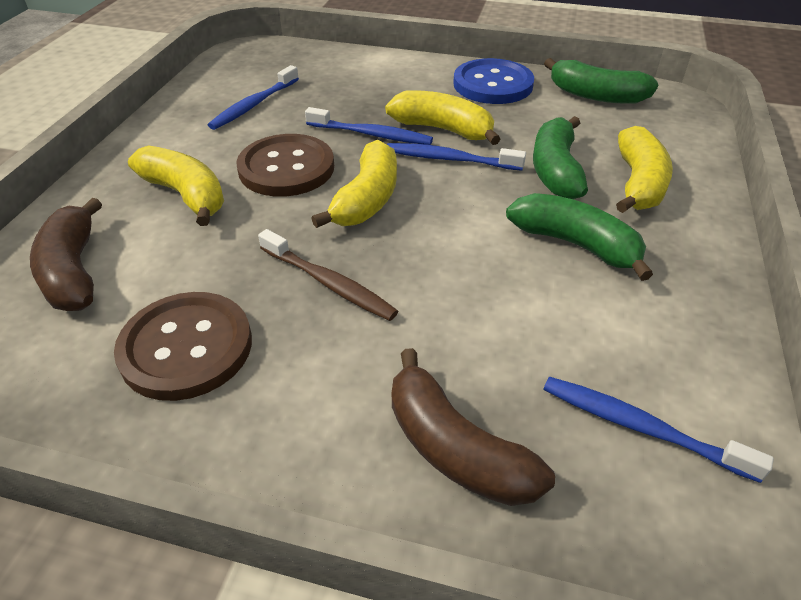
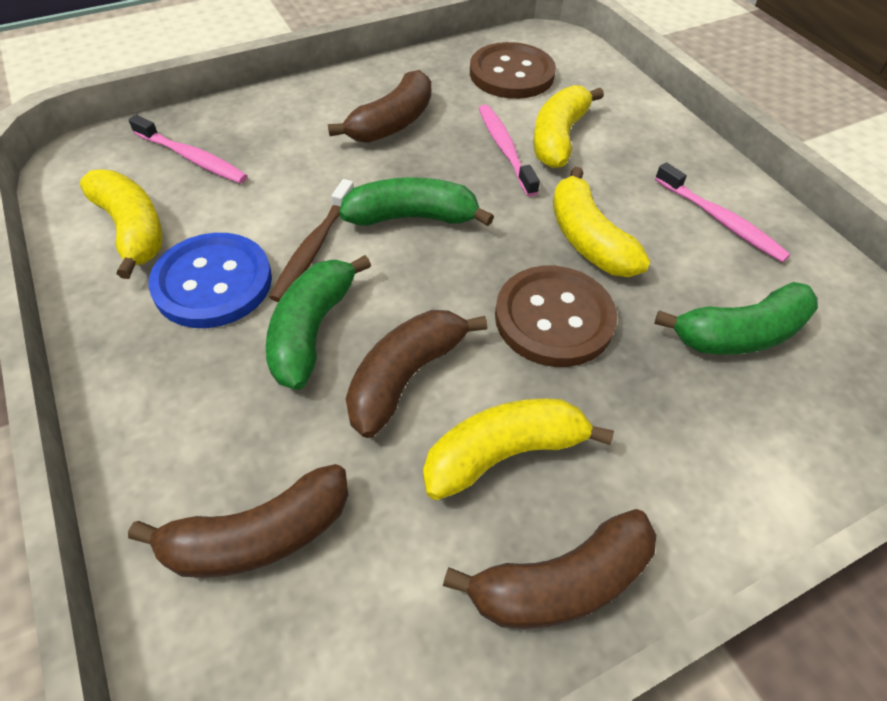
blue toothbrush: 4 -> 0
brown banana: 2 -> 4
pink toothbrush: 0 -> 3

